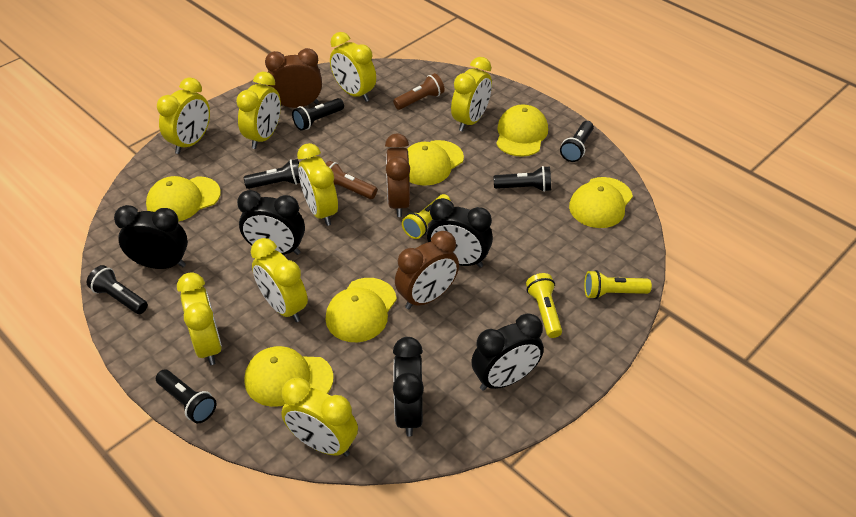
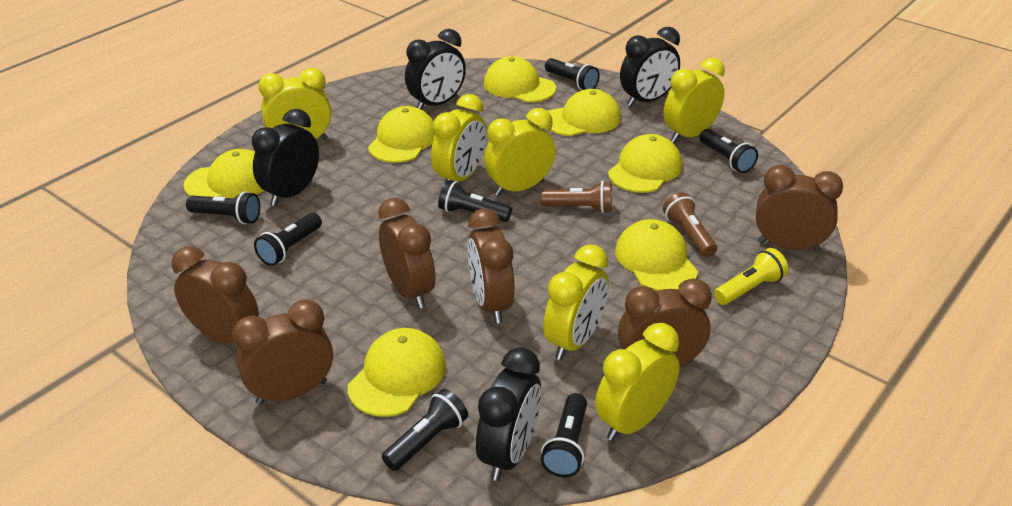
black clock: 5 -> 4
black flashlight: 6 -> 7
brown clock: 3 -> 6
yellow cap: 6 -> 7
yellow clock: 8 -> 6
yellow flashlight: 3 -> 1

